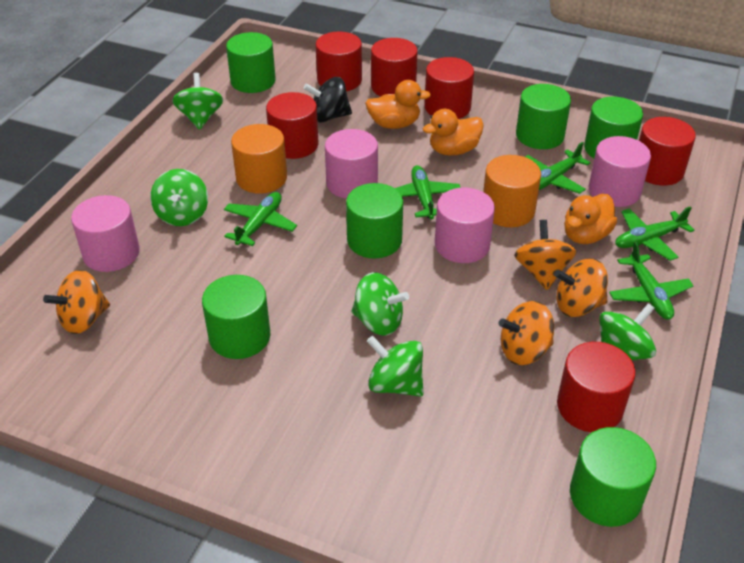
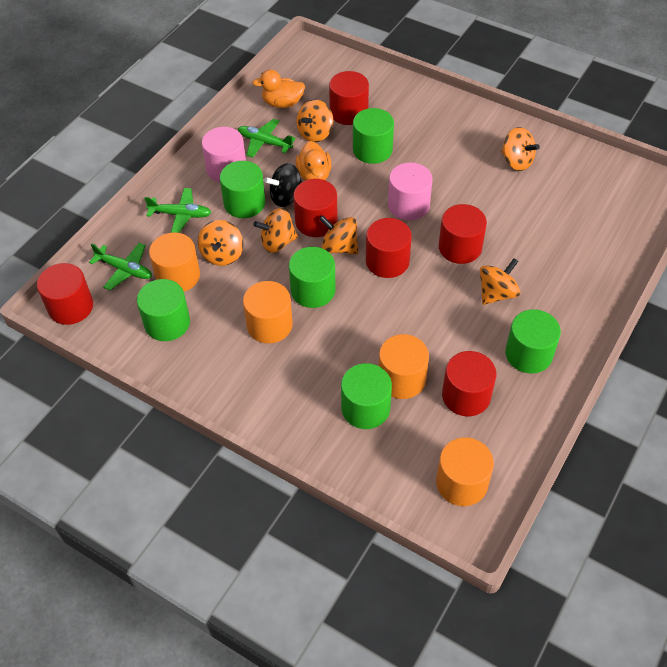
green plane: 5 -> 3
green spinning top: 5 -> 0
orange cylinder: 2 -> 4
orange duck: 3 -> 2
orange spinning top: 4 -> 6
pink cylinder: 4 -> 2

